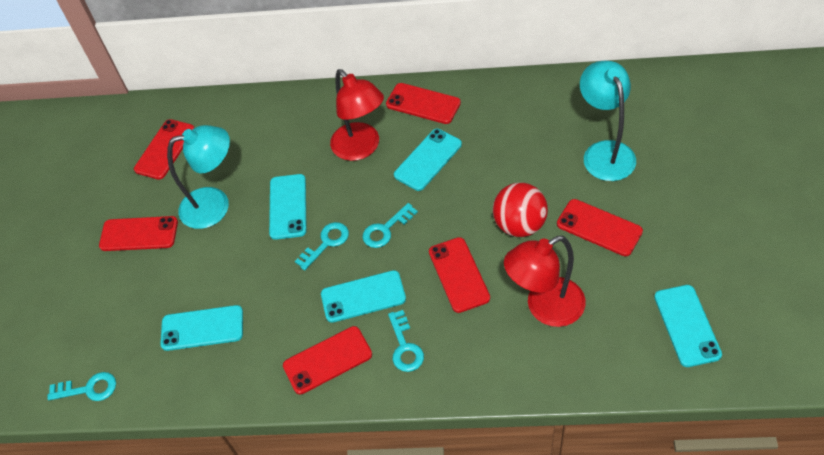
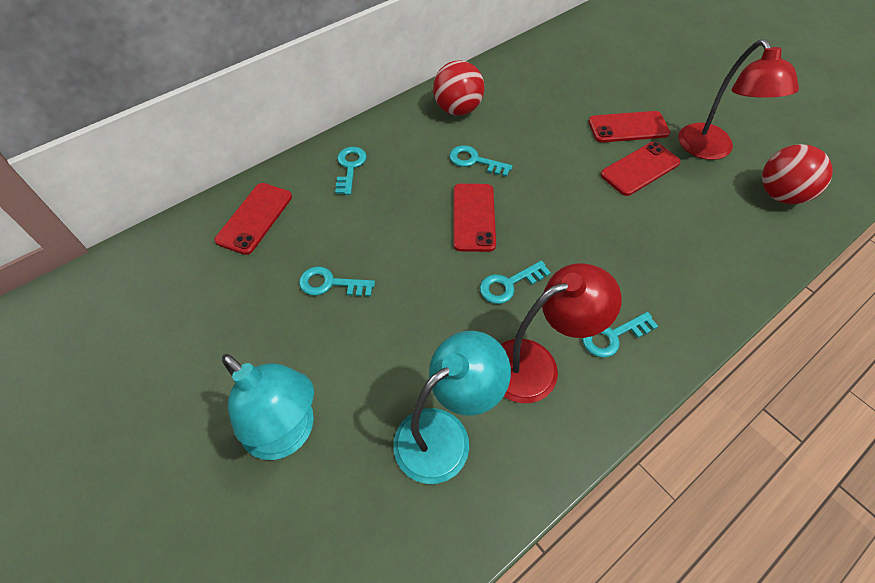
red ball: 1 -> 2
red phone: 6 -> 4
turquoise key: 4 -> 5
turquoise phone: 5 -> 0

